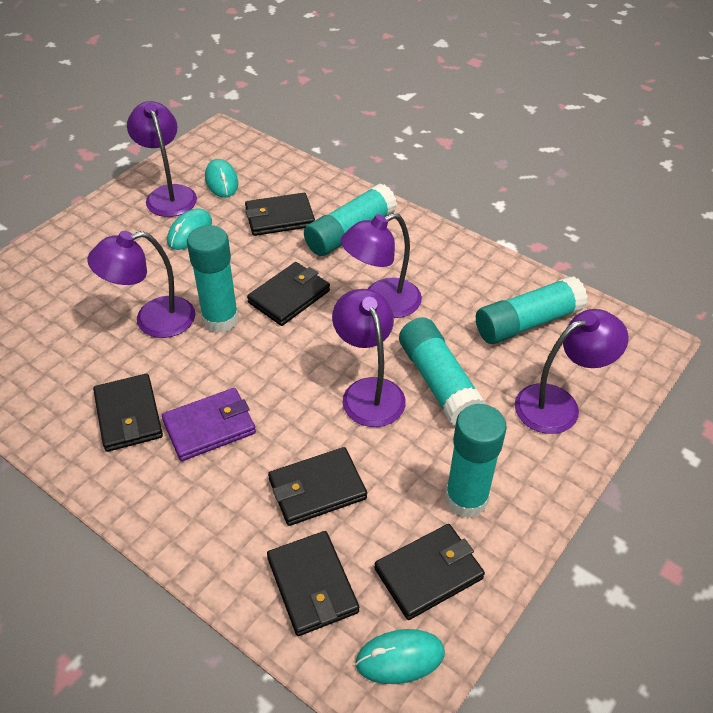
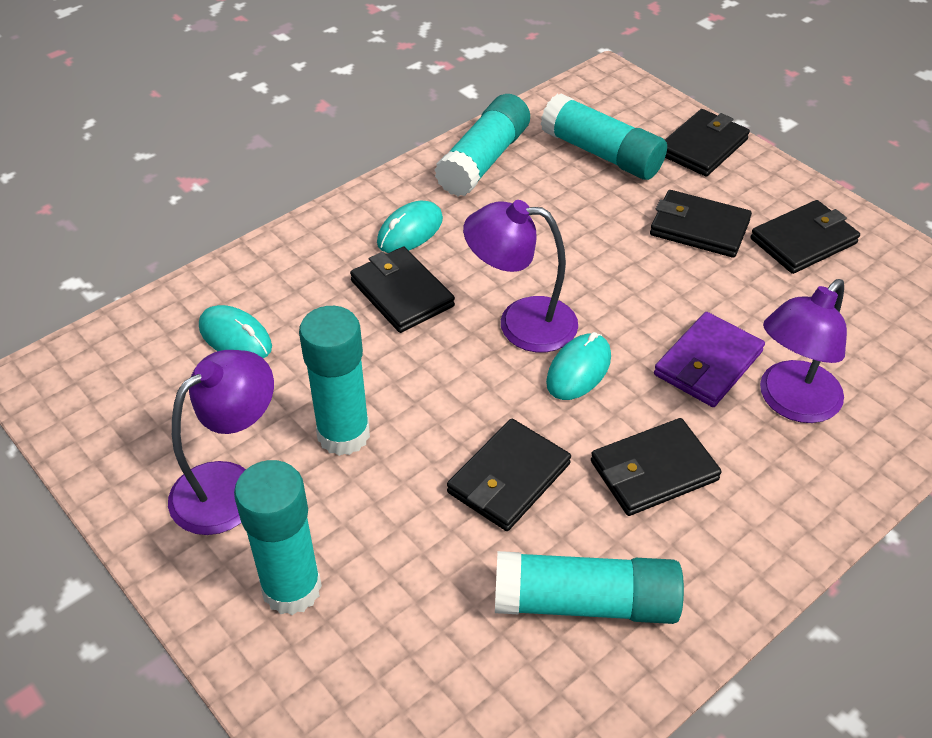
purple lamp: 5 -> 3

